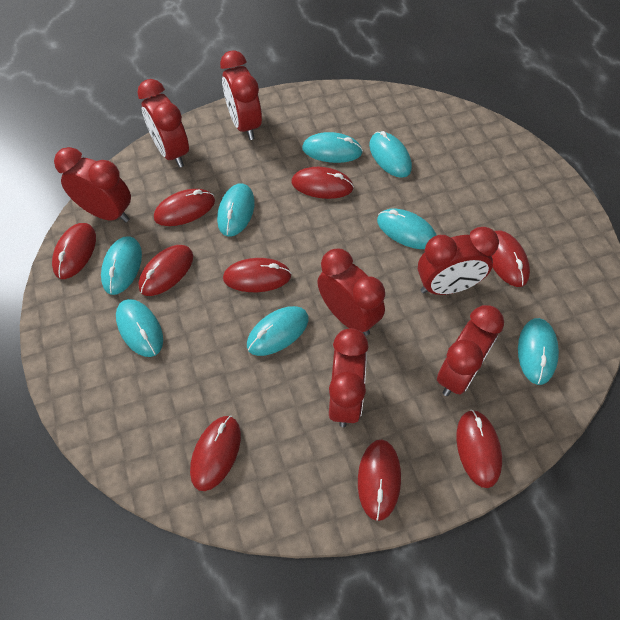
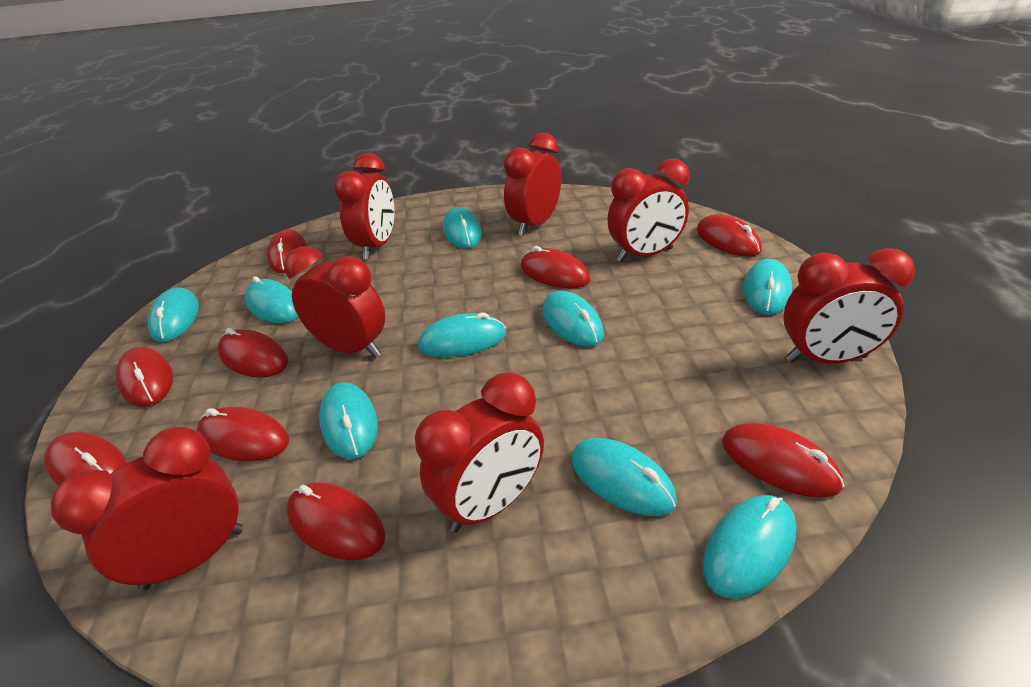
turquoise mouse: 8 -> 9

